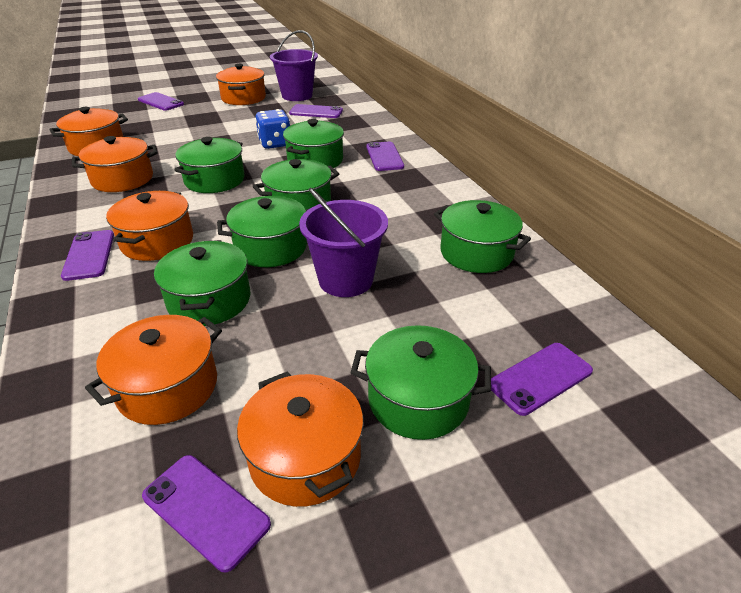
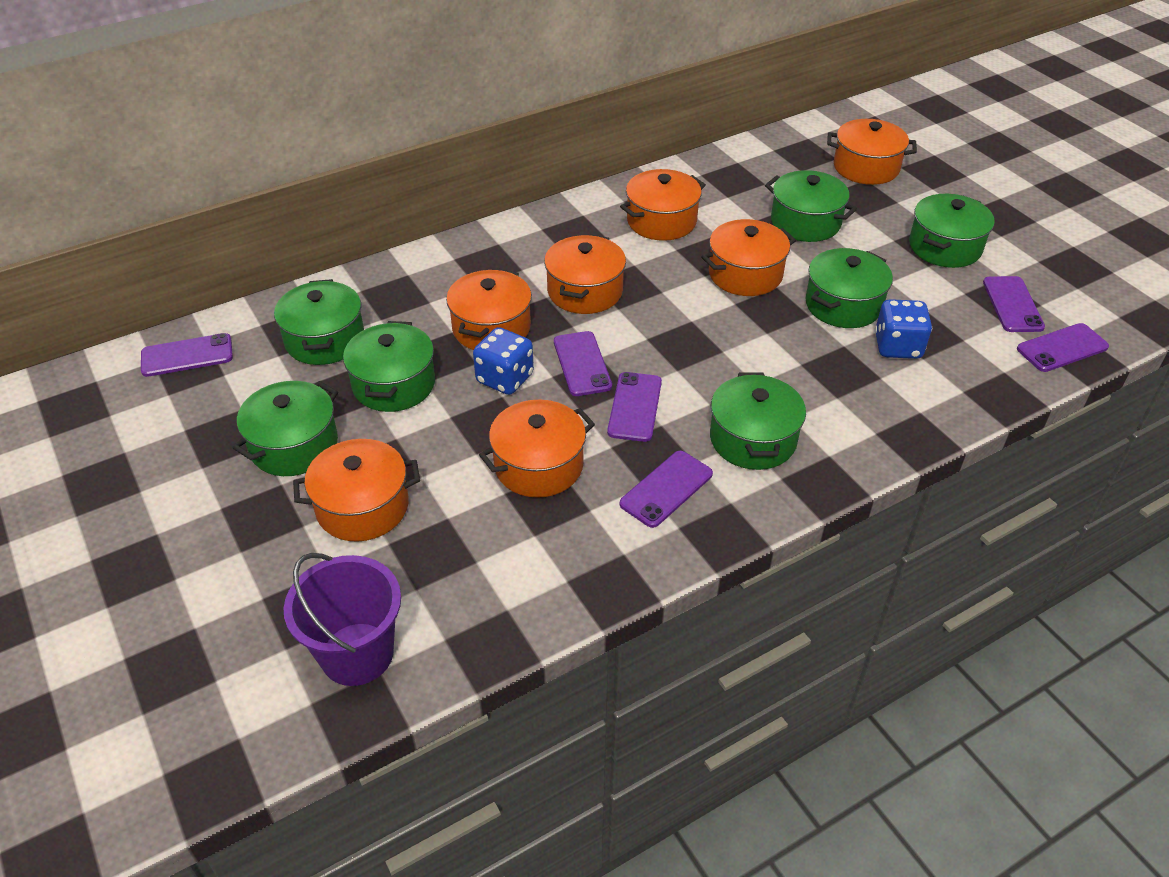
blue dice: 1 -> 2
orange pot: 6 -> 7
purple bucket: 2 -> 1

